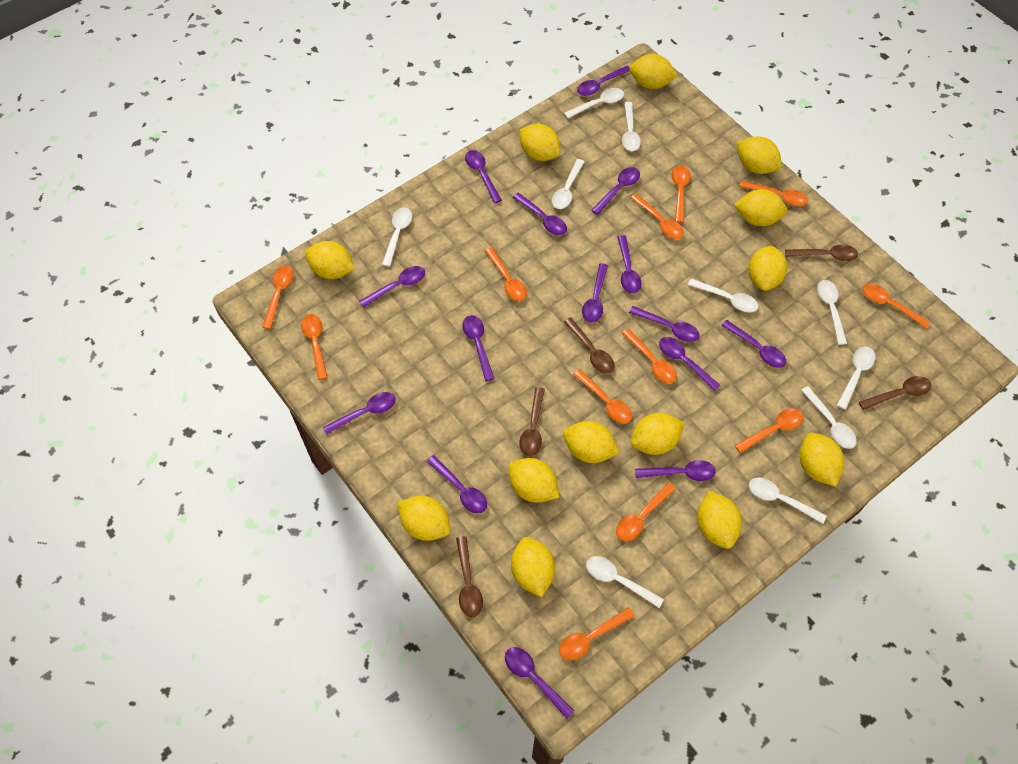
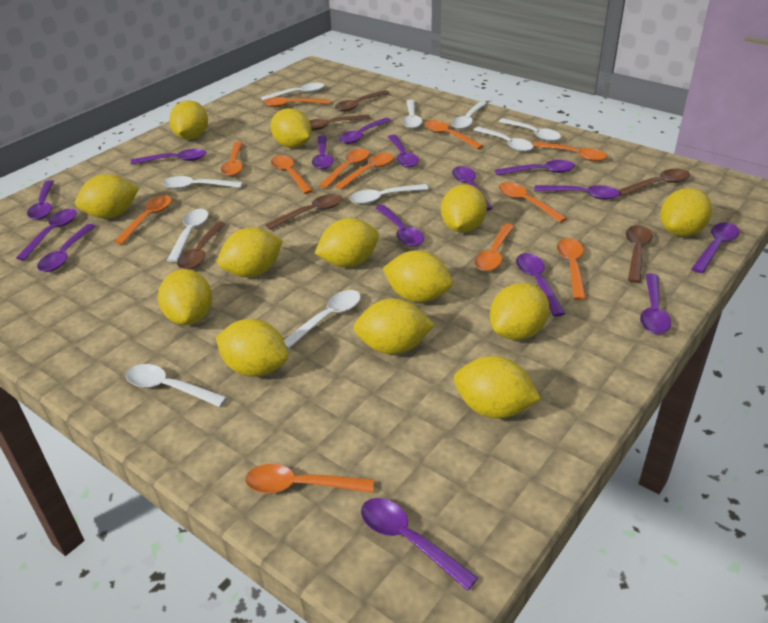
brown spoon: 5 -> 6

